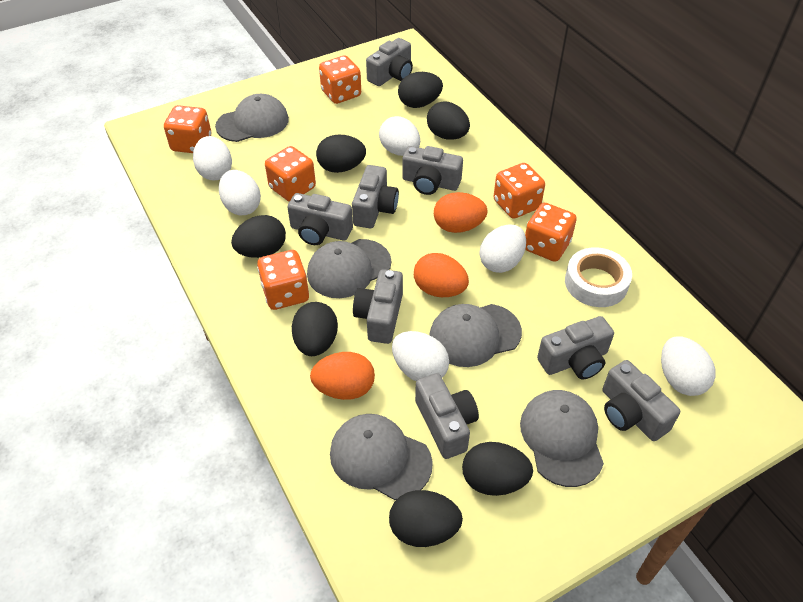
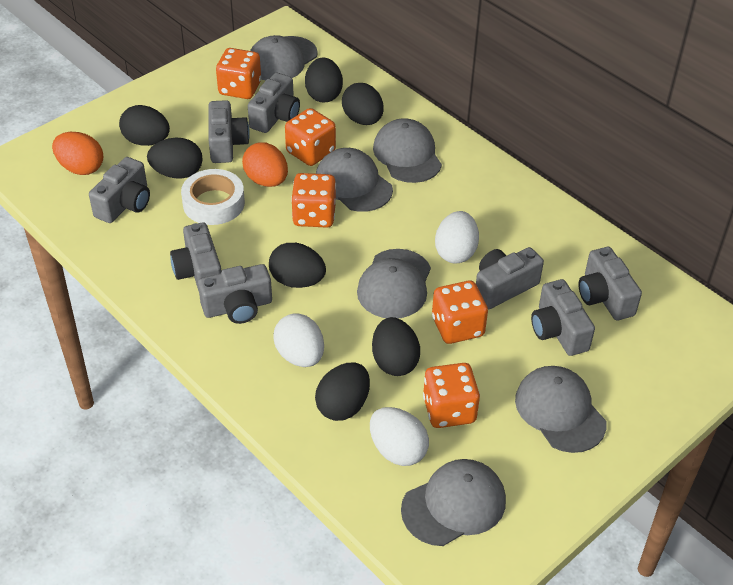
grey cap: 5 -> 6
orange dice: 6 -> 5
orange egg: 3 -> 2
white egg: 6 -> 3

